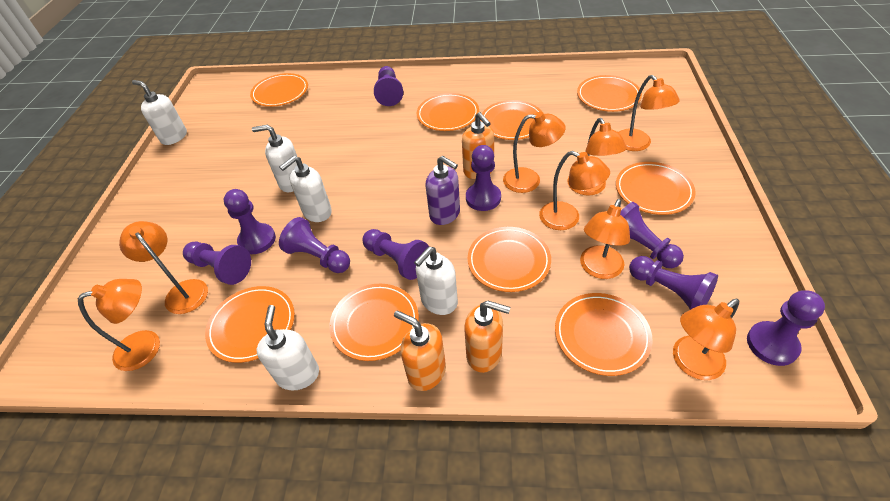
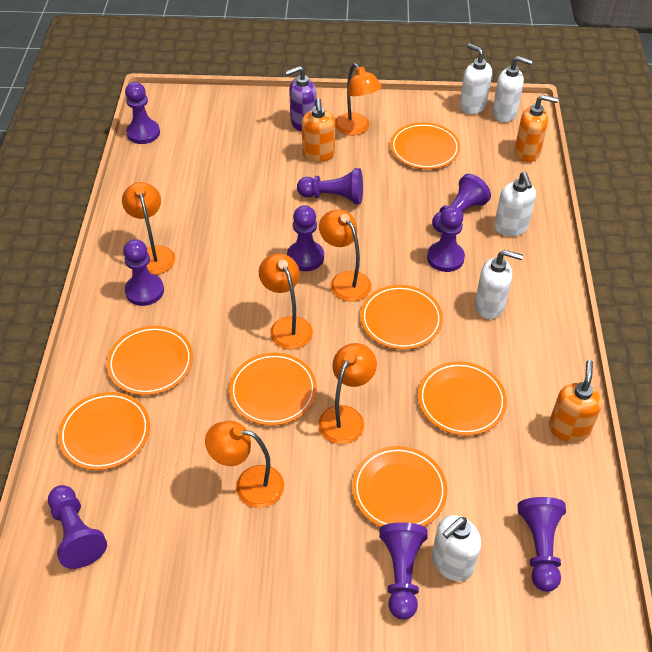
orange lamp: 8 -> 6
orange plate: 9 -> 7

